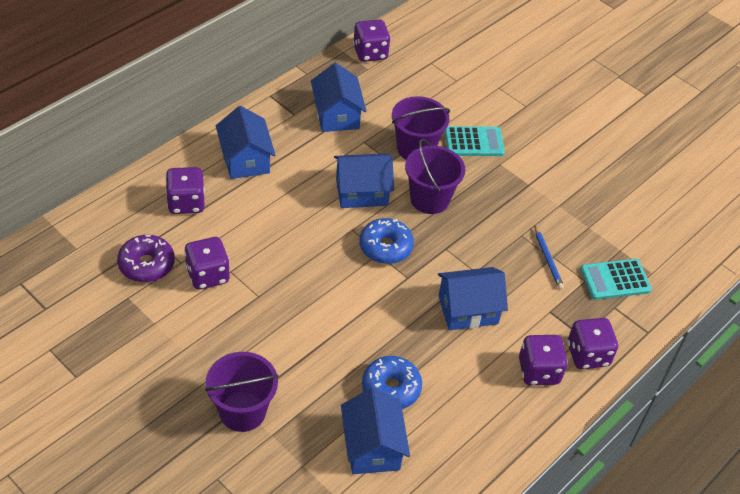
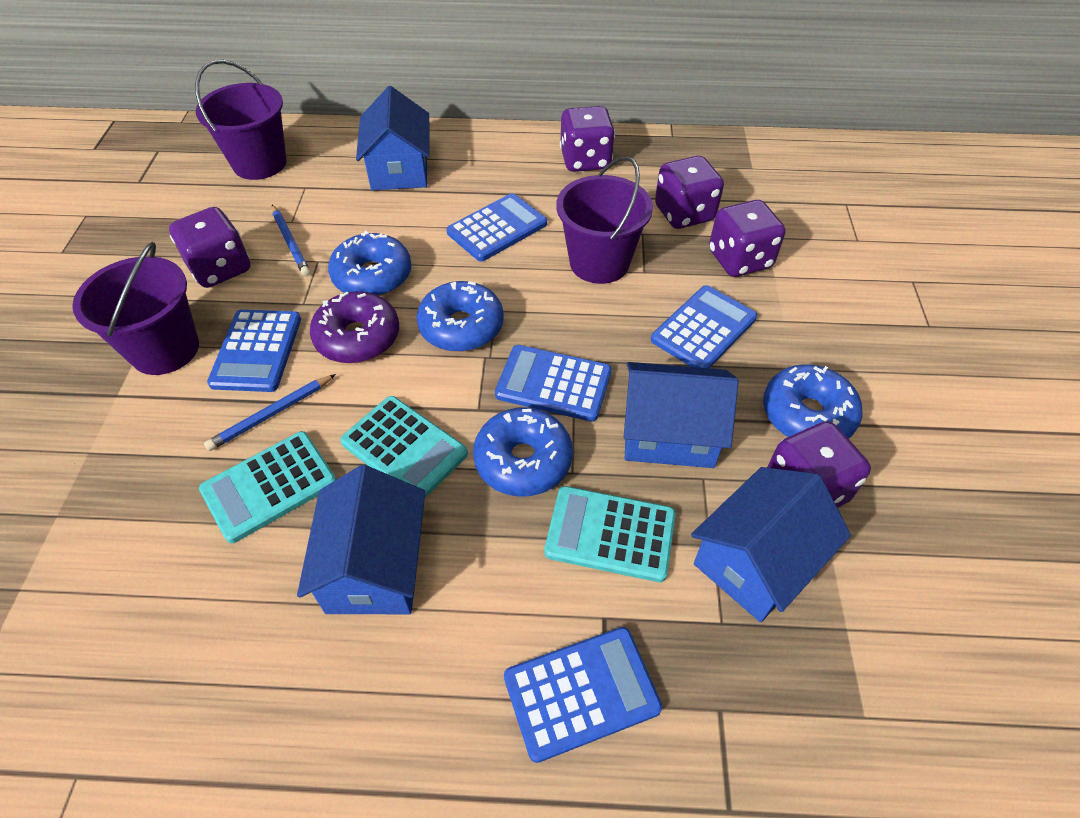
blue calculator: 0 -> 5
blue donut: 2 -> 4
blue house: 5 -> 4
blue pencil: 1 -> 2
turquoise calculator: 2 -> 3

